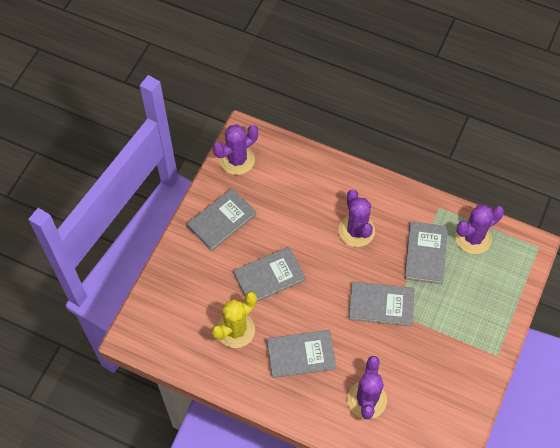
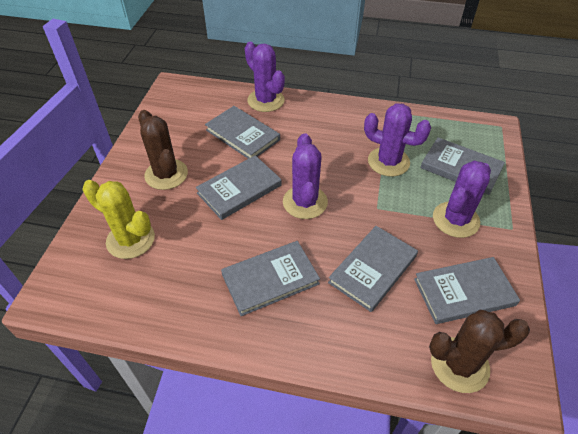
brown cactus: 0 -> 2
grey book: 5 -> 6

